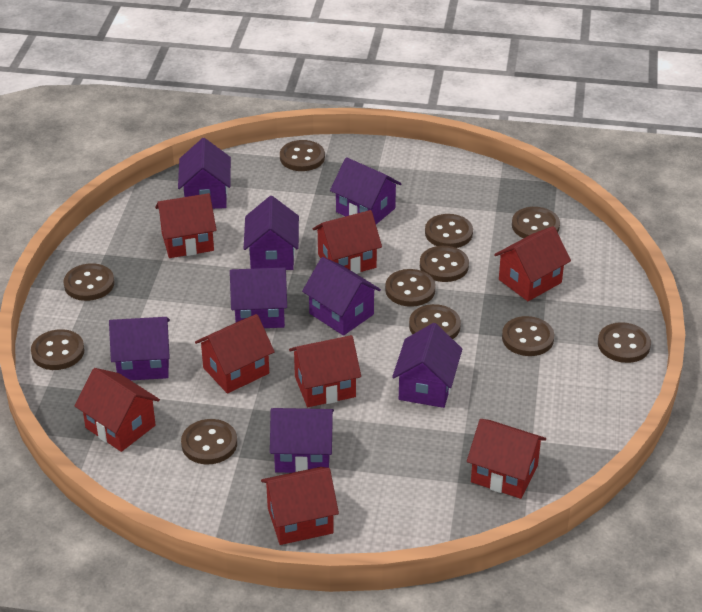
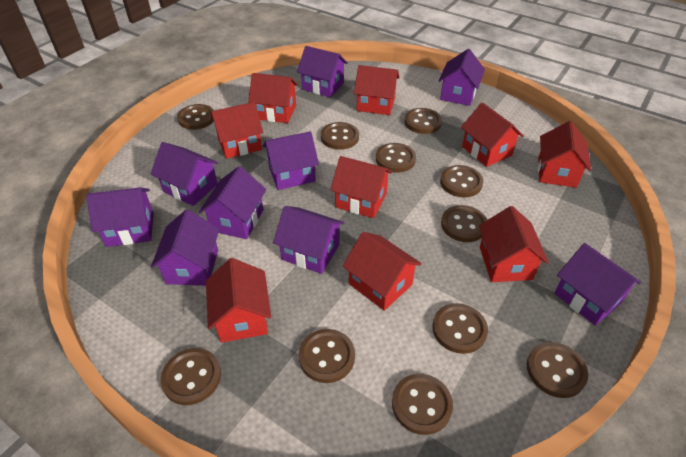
purple house: 8 -> 9
red house: 8 -> 9

